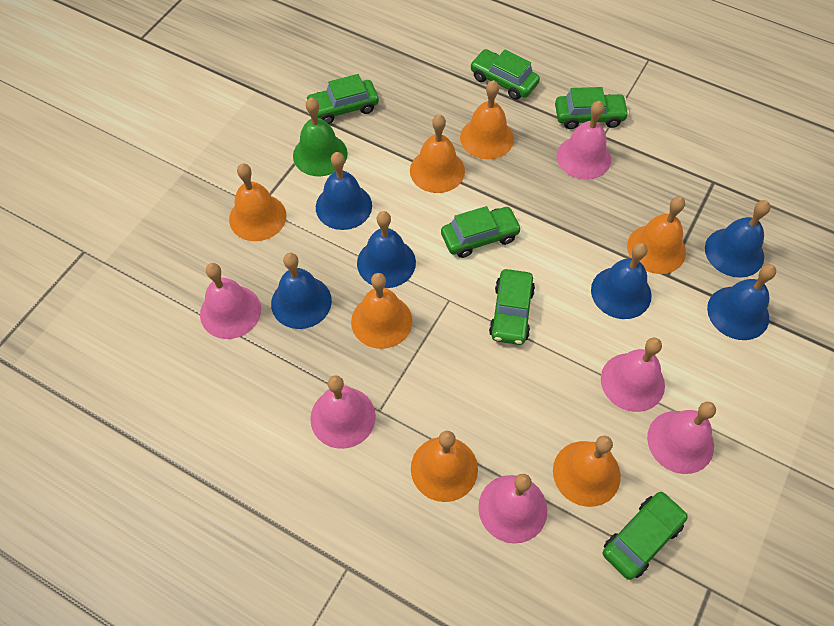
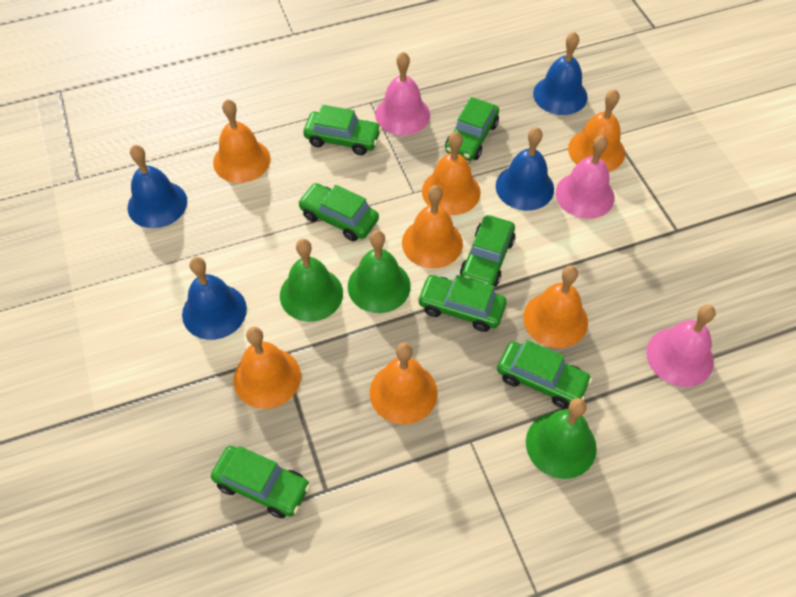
blue bell: 6 -> 4
green bell: 1 -> 3
green car: 6 -> 7
pink bell: 6 -> 3

